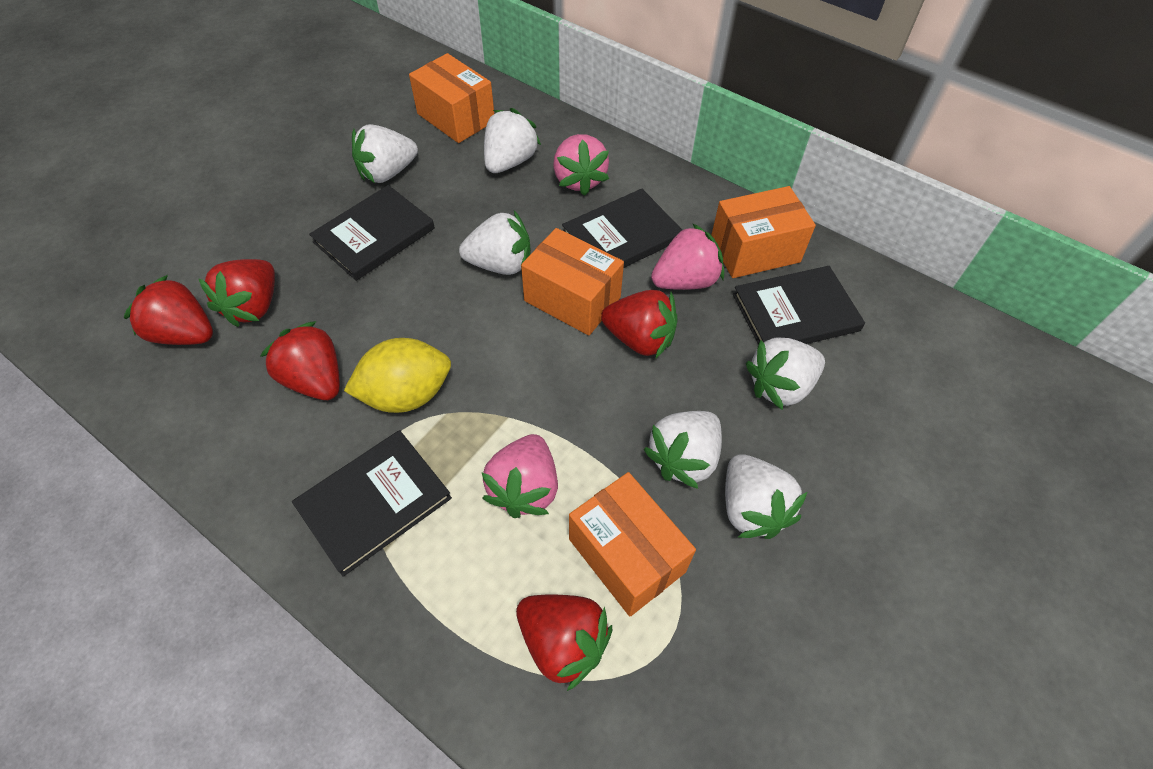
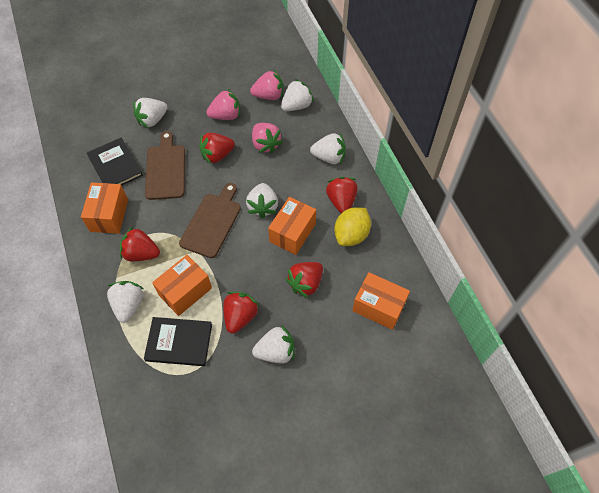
black book: 4 -> 2
brown cutting board: 0 -> 2

